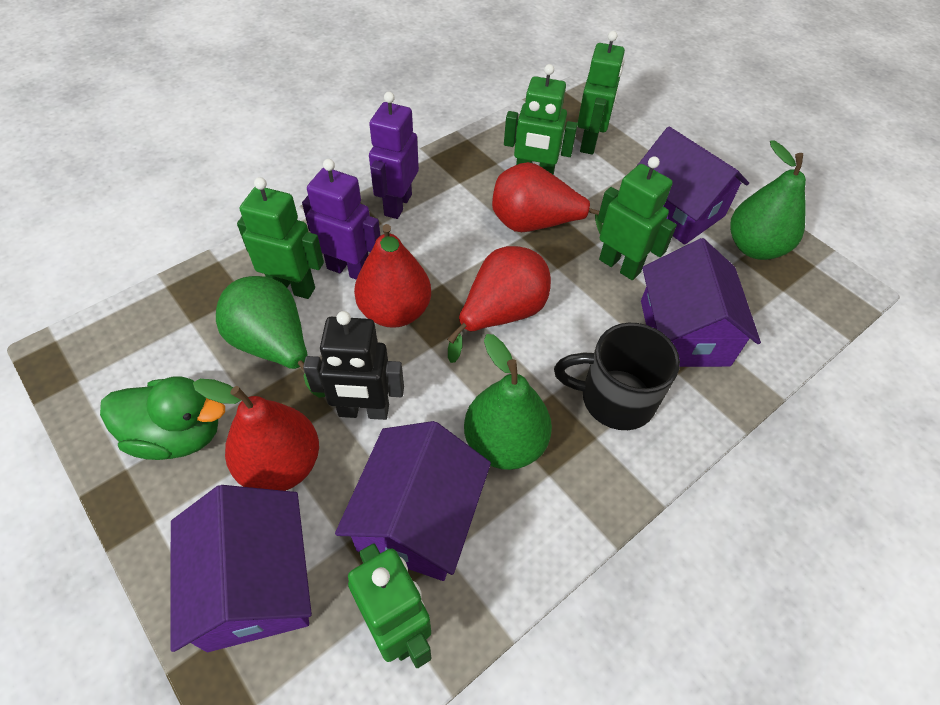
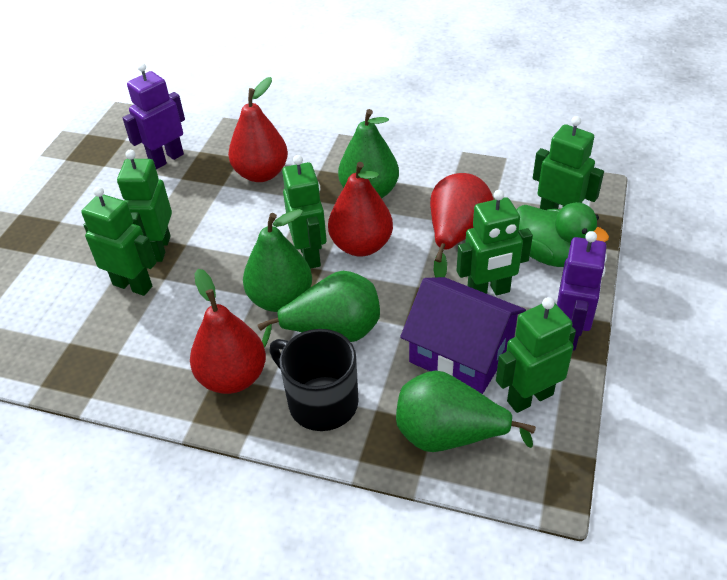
black robot: 1 -> 0
green pear: 3 -> 4
green robot: 5 -> 6
purple house: 4 -> 1

